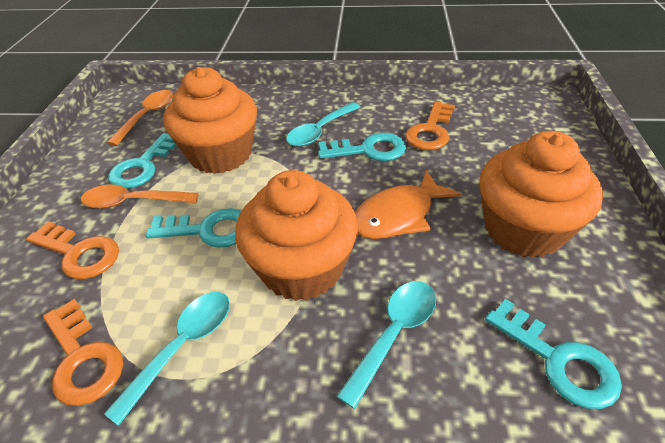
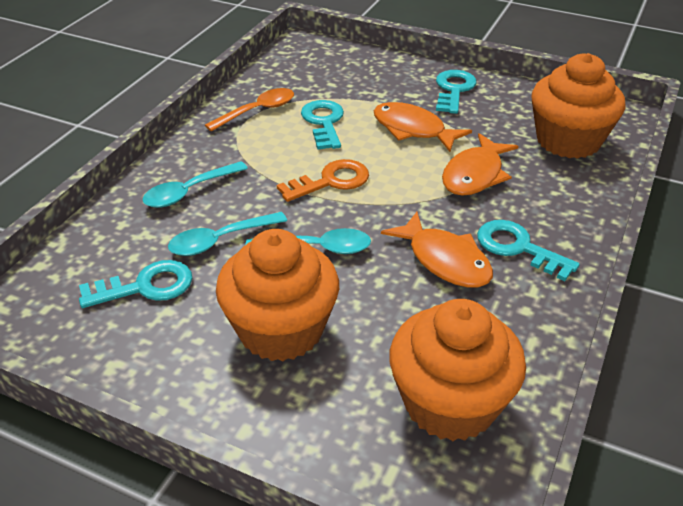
orange fish: 1 -> 3
orange key: 3 -> 1
orange spoon: 2 -> 1

